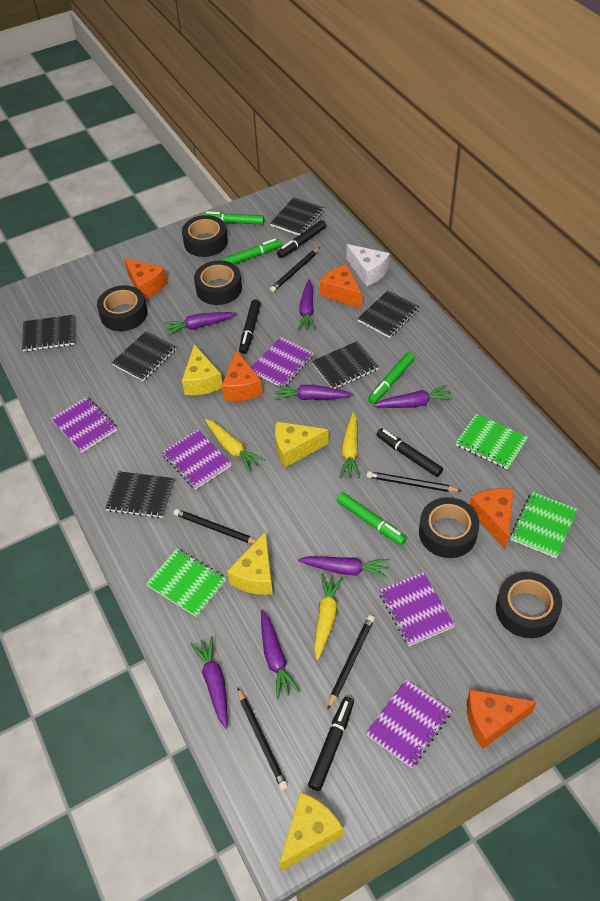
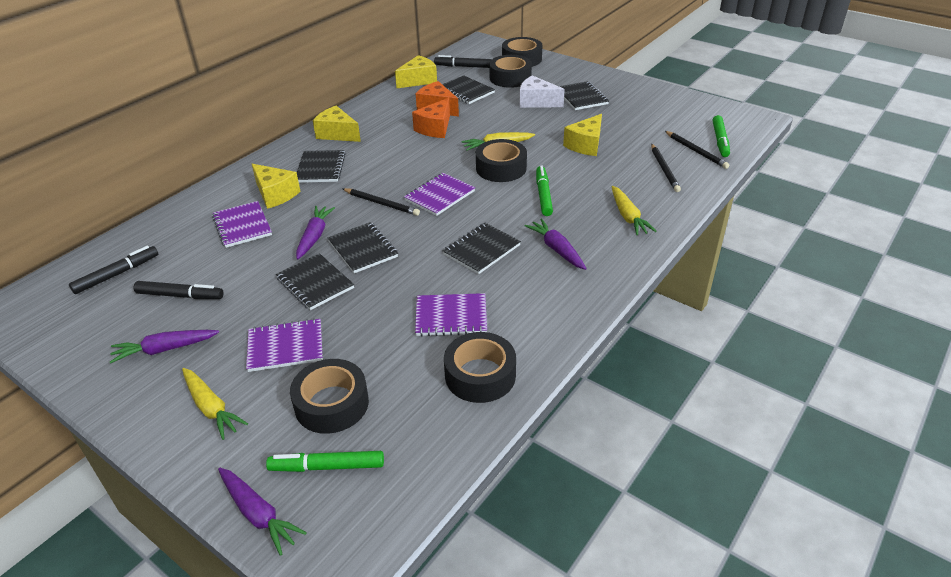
black marker: 4 -> 3
black pencil: 5 -> 3
green marker: 4 -> 3
green notebook: 3 -> 0
orange cheese: 5 -> 2
purple carrot: 7 -> 4
purple notebook: 5 -> 4

